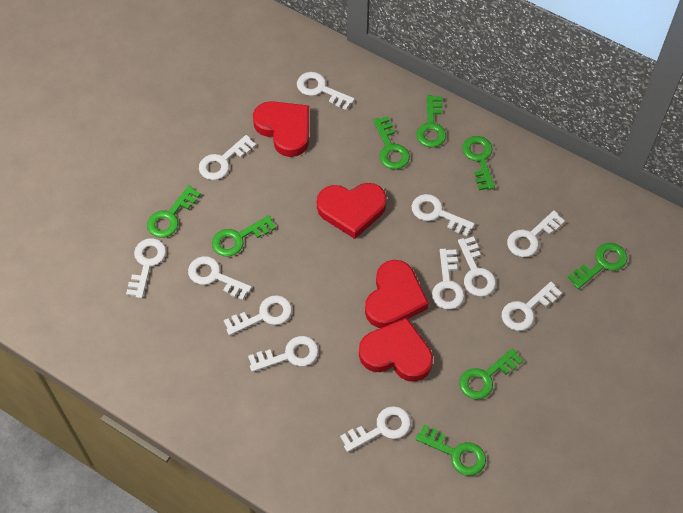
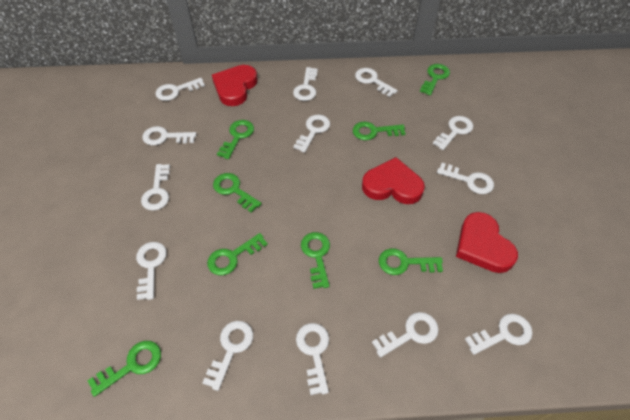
red heart: 4 -> 3
white key: 12 -> 13

